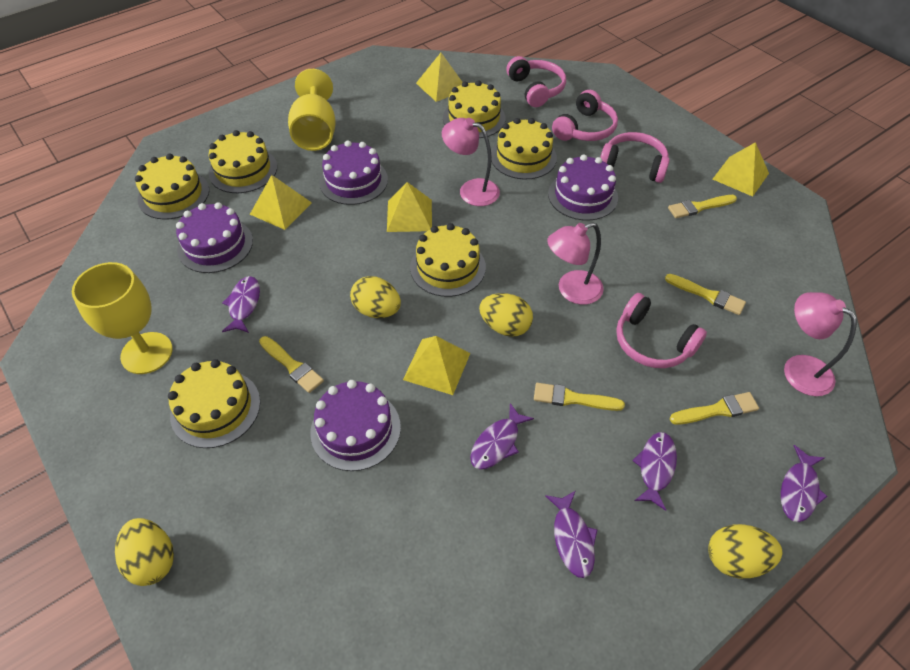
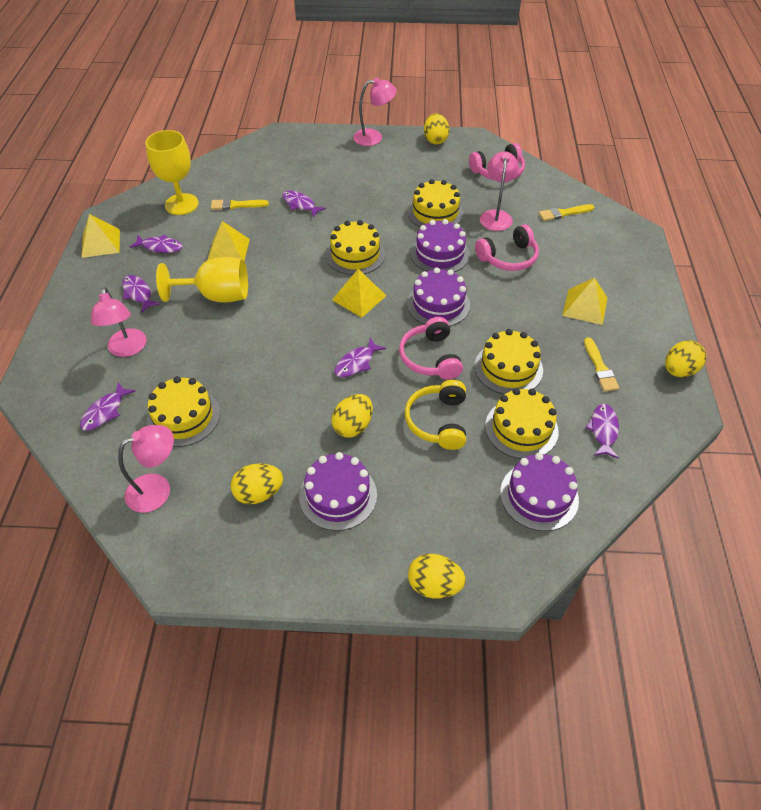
pink headphones: 4 -> 3
pink lamp: 3 -> 4
purple fish: 5 -> 6
yellow brush: 5 -> 3
yellow cake: 6 -> 5
yellow egg: 4 -> 5
yellow headphones: 0 -> 1
yellow pyramid: 5 -> 4

